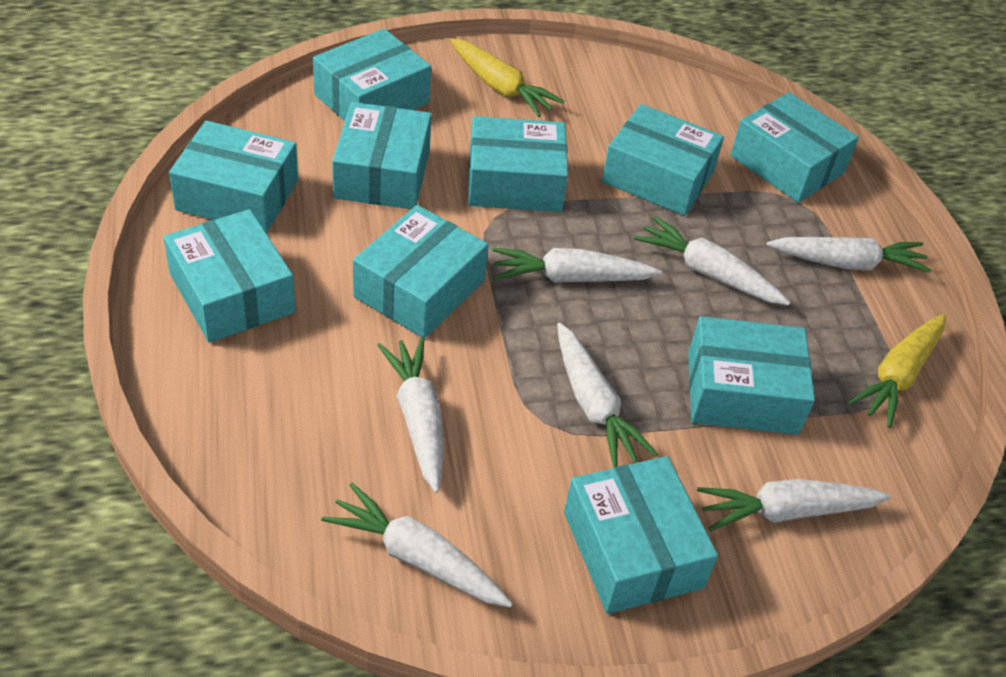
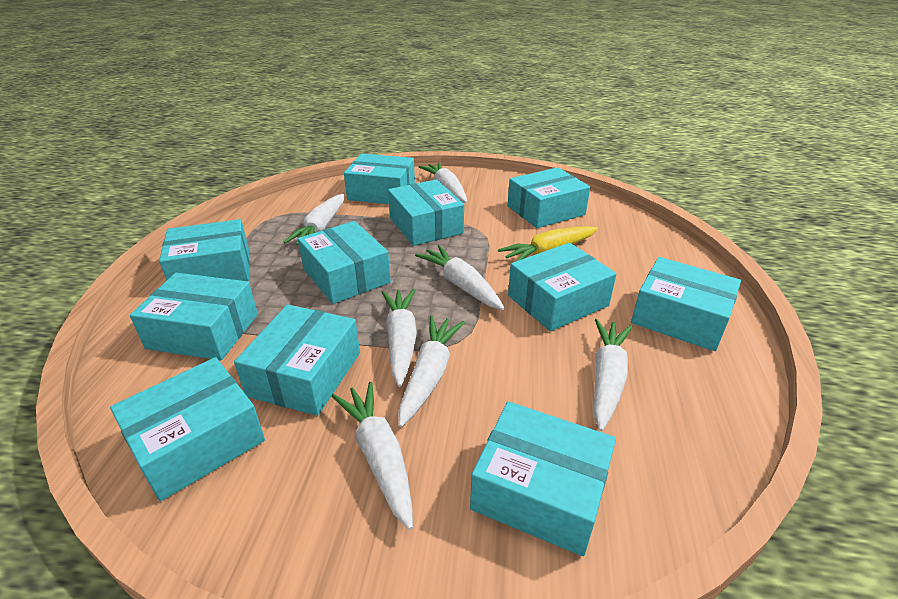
turquoise box: 10 -> 11
yellow carrot: 2 -> 1

